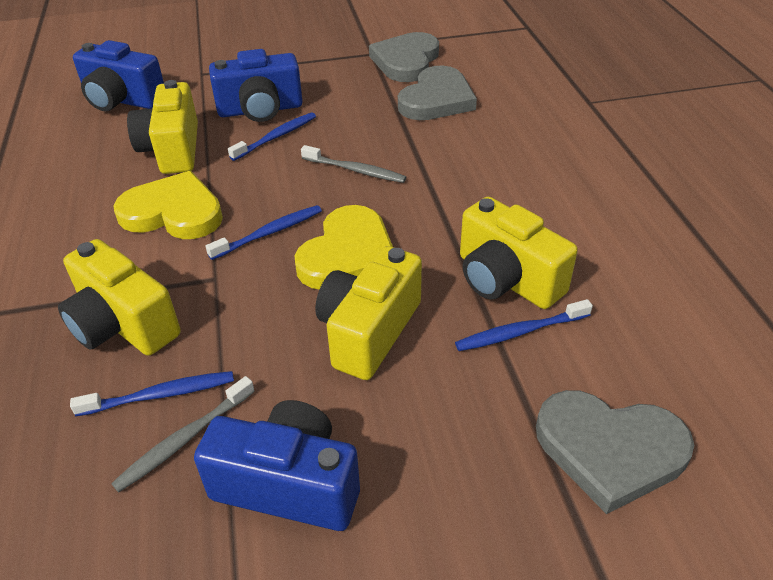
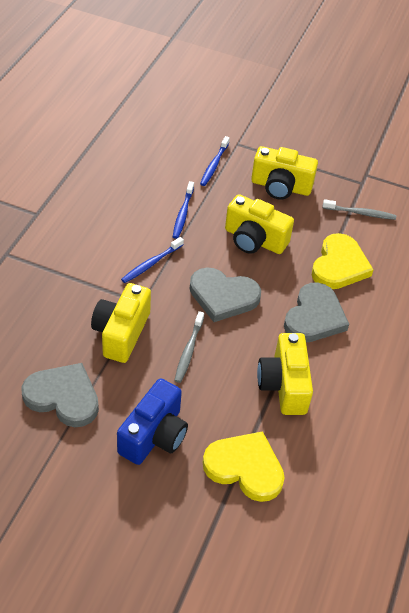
blue camera: 3 -> 1
blue toothbrush: 4 -> 3

